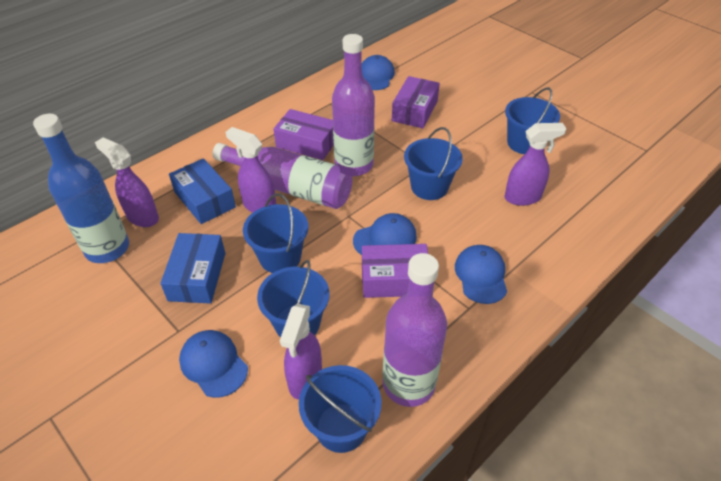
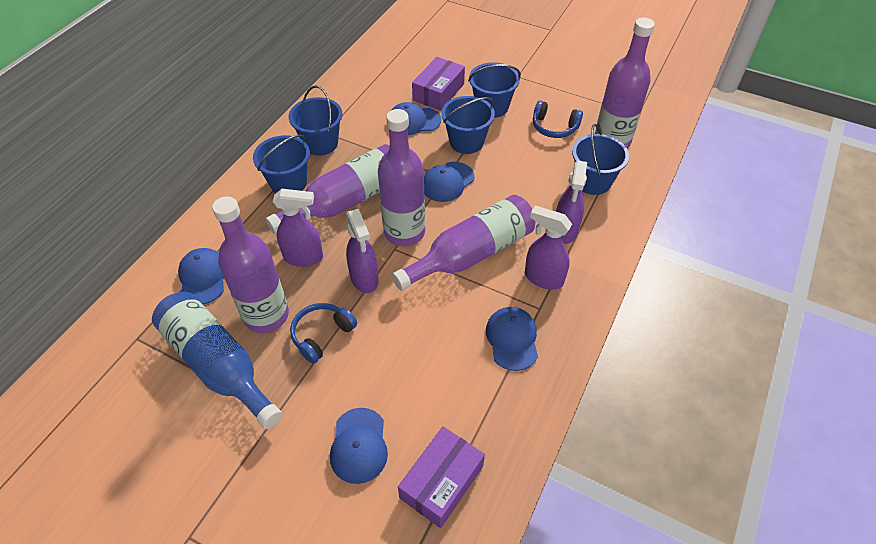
blue box: 2 -> 0
blue cap: 4 -> 5
blue headphones: 0 -> 2
purple bottle: 3 -> 5
purple box: 3 -> 2

